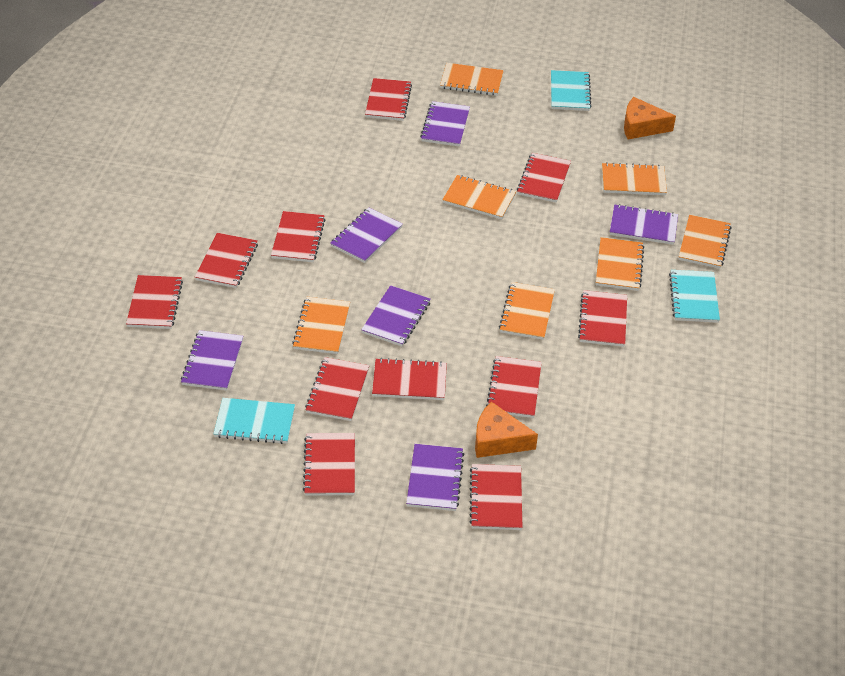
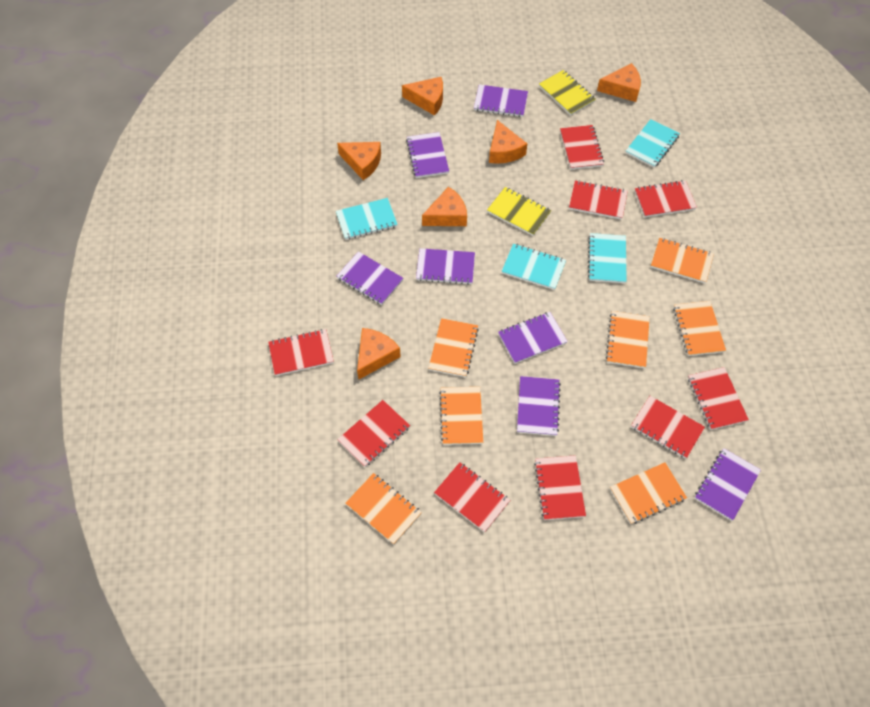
orange cheese: 2 -> 6
purple notebook: 6 -> 7
red notebook: 11 -> 9
turquoise notebook: 3 -> 4
yellow notebook: 0 -> 2

